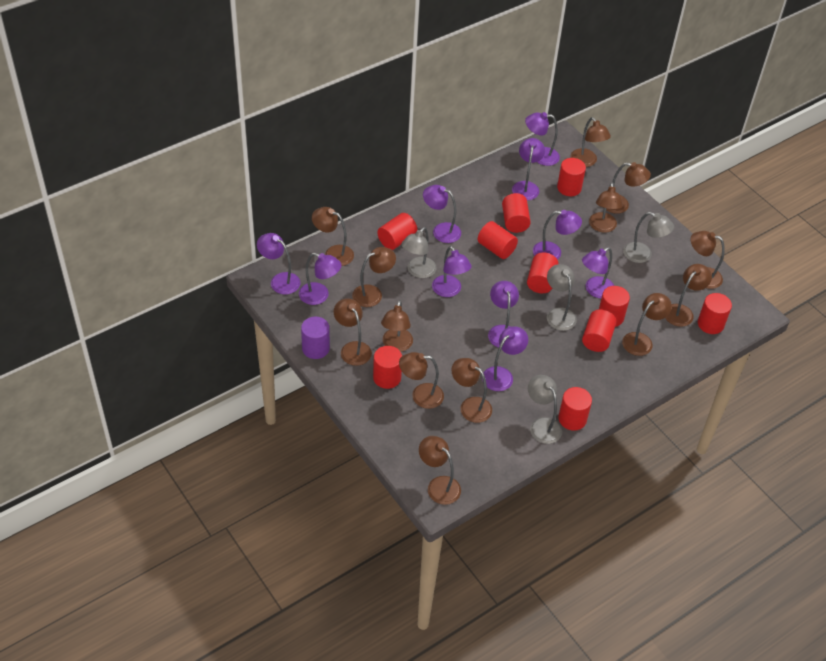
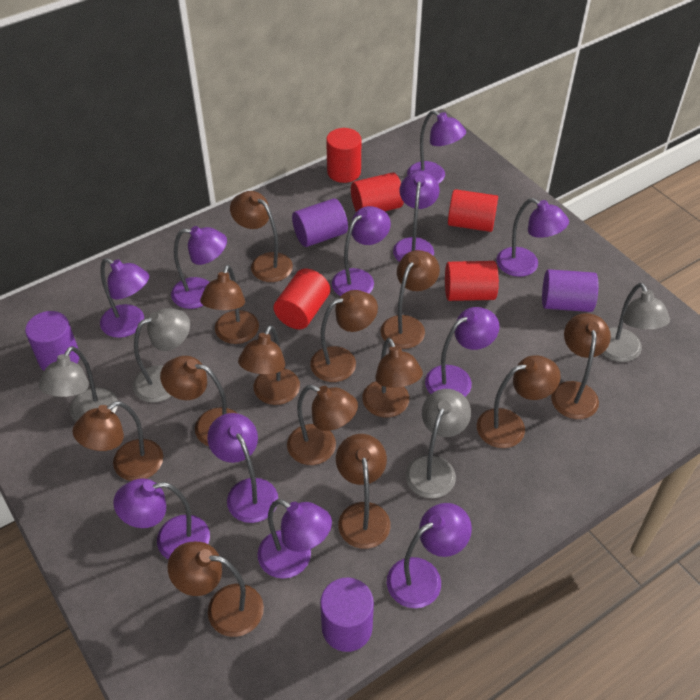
purple cylinder: 1 -> 4
purple lamp: 10 -> 11
red cylinder: 10 -> 5

